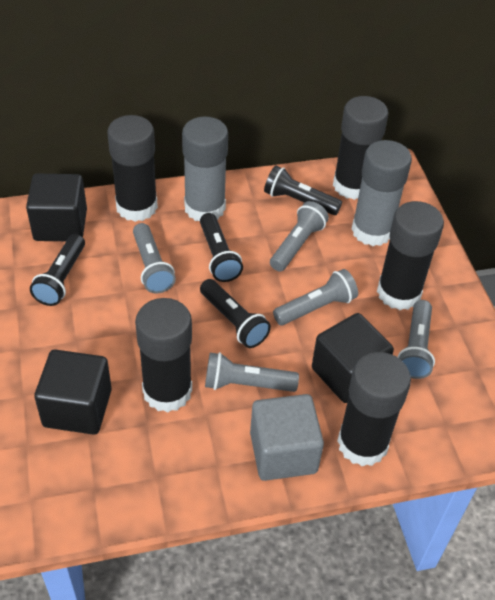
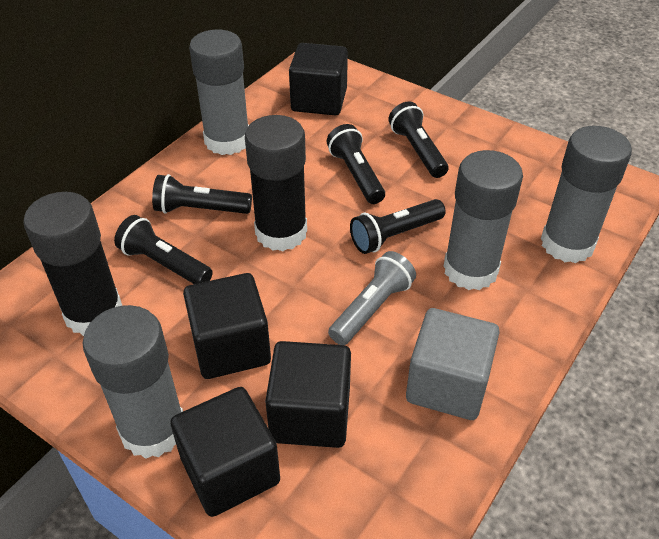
black cube: 3 -> 4
black flashlight: 4 -> 5
black glue stick: 5 -> 2
grey flashlight: 5 -> 1
grey glue stick: 2 -> 4

